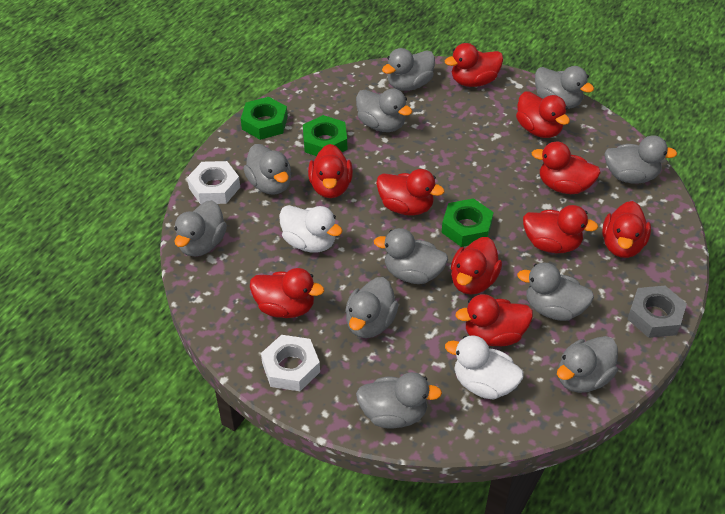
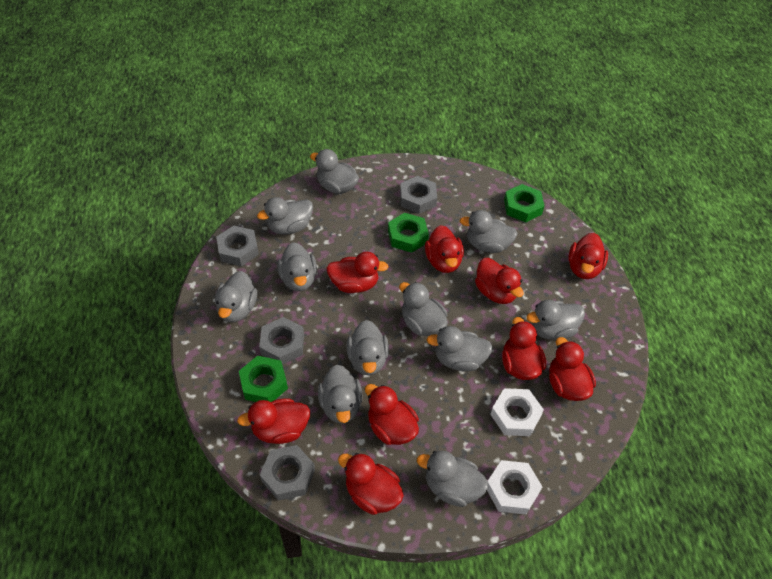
grey nut: 1 -> 4
red duck: 10 -> 9
white duck: 2 -> 0

